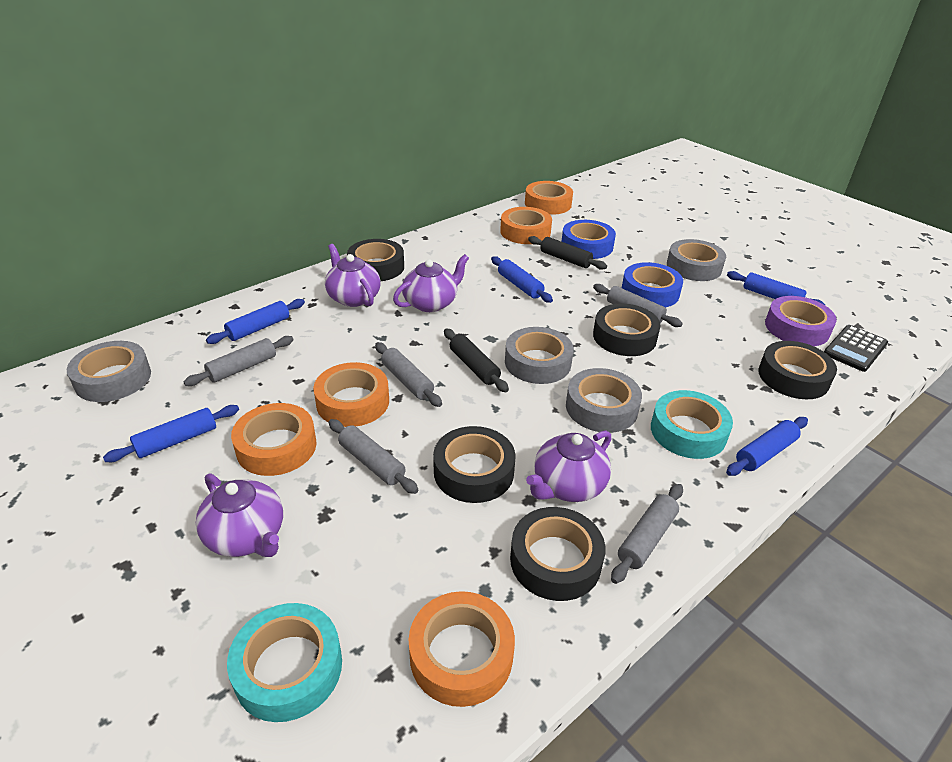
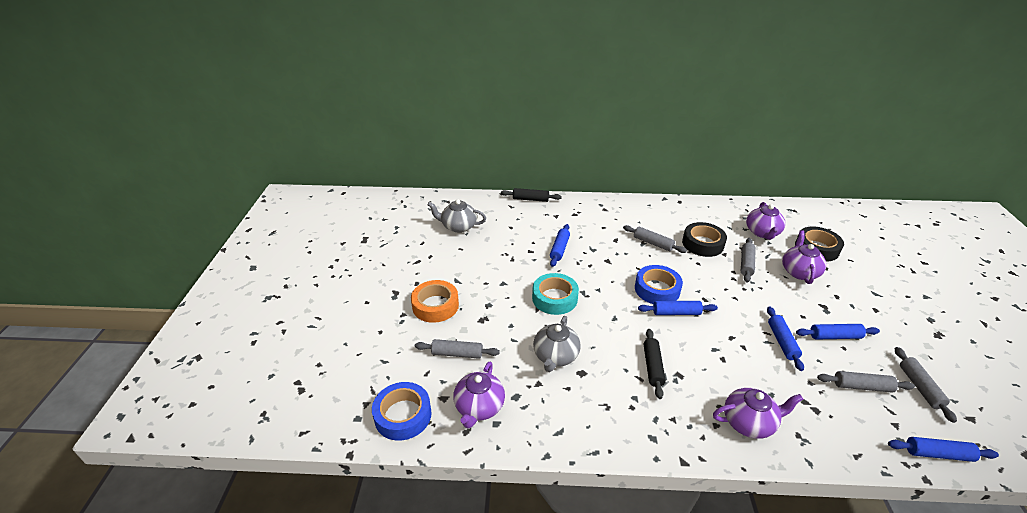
black calculator: 1 -> 0
black tape: 5 -> 2
grey tape: 4 -> 0
grey teapot: 0 -> 2
orange tape: 5 -> 1
purple tape: 1 -> 0
turquoise tape: 2 -> 1

